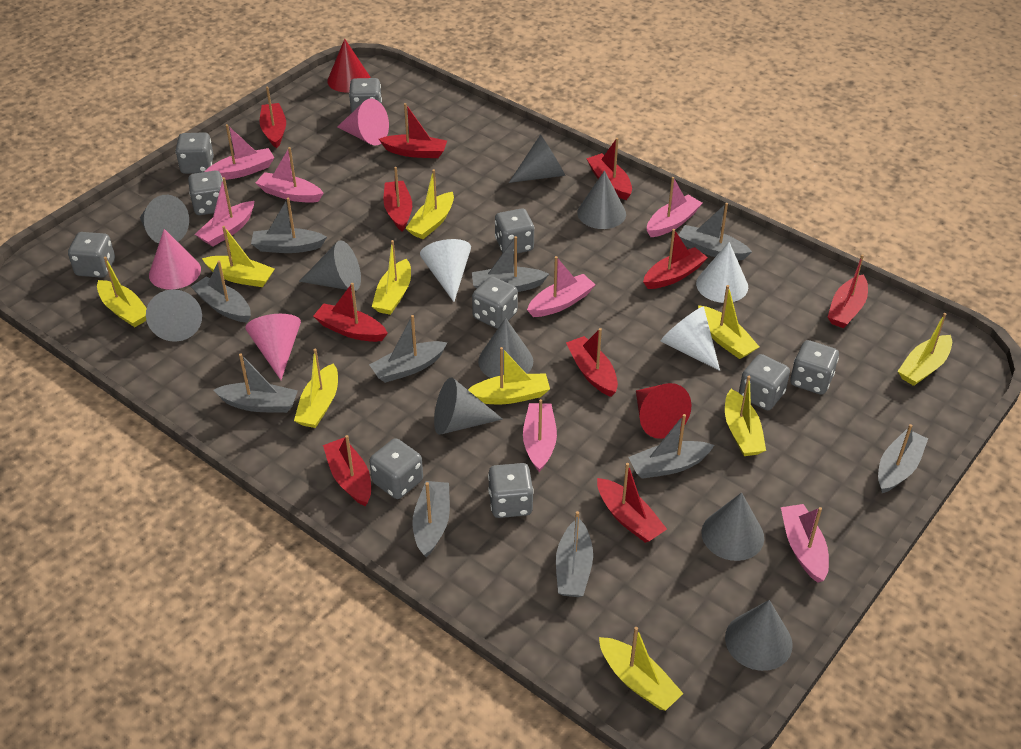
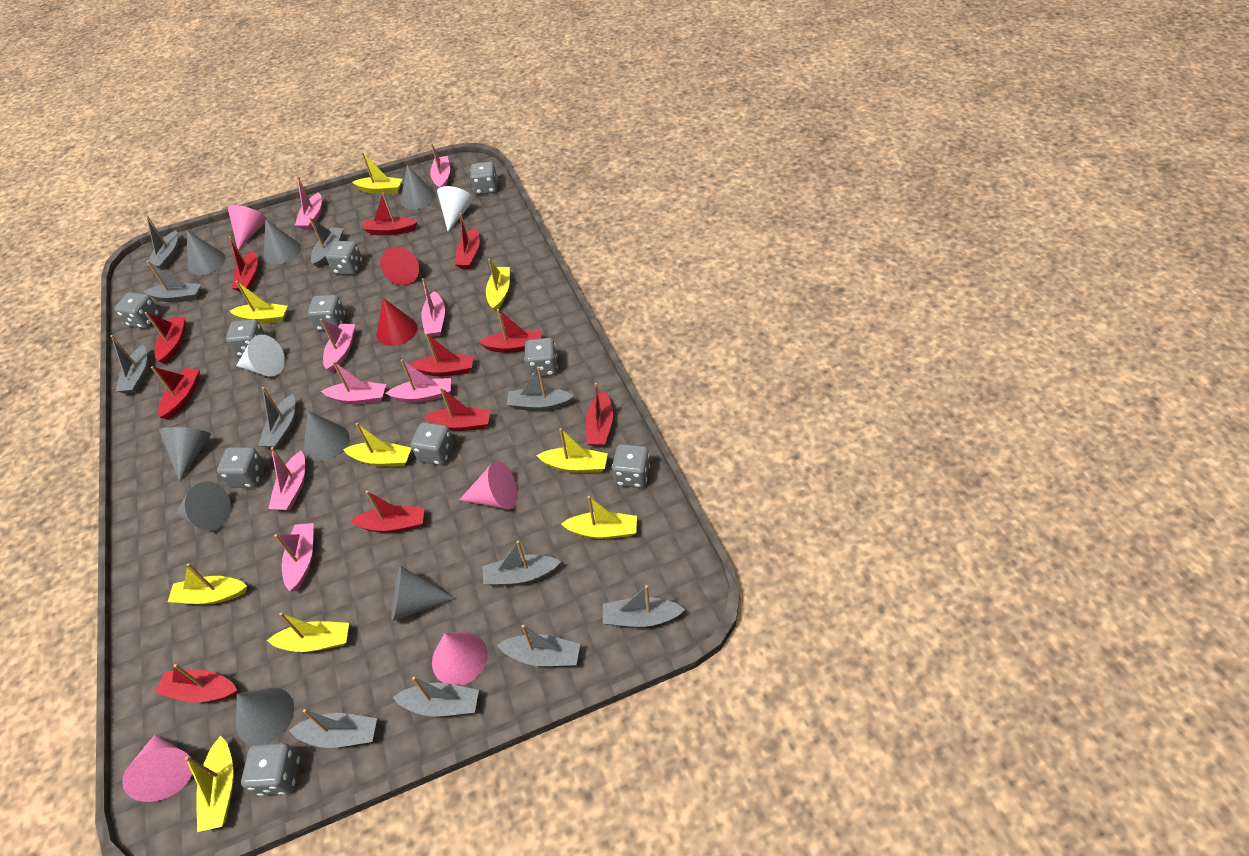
grey boat: 10 -> 11
grey cone: 9 -> 8
pink boat: 7 -> 8
pink cone: 3 -> 4
red boat: 10 -> 11
white cone: 3 -> 2
yellow boat: 10 -> 9

